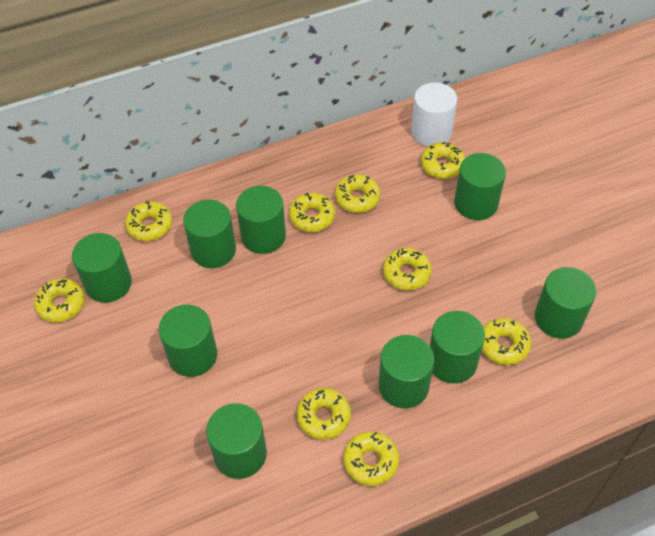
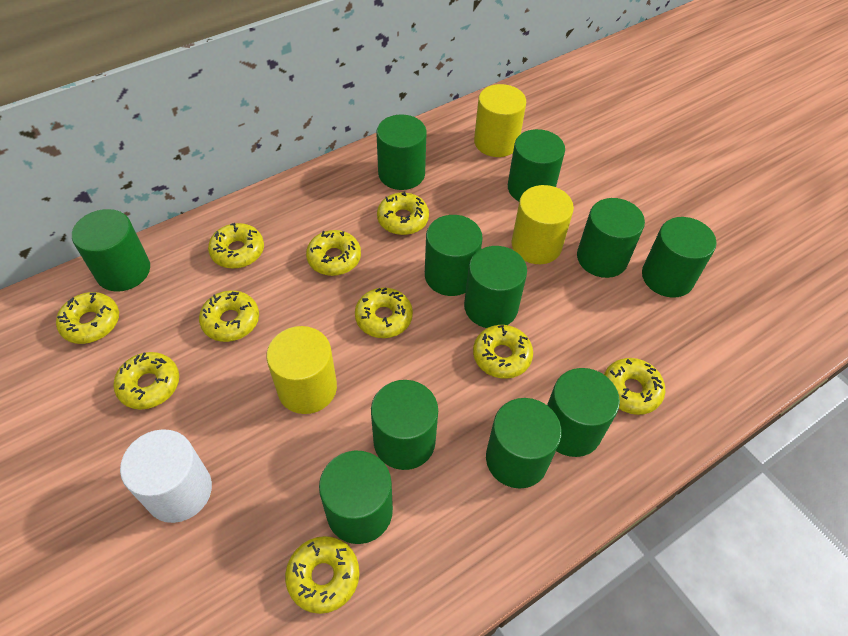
green cylinder: 9 -> 11
yellow cylinder: 0 -> 3
yellow donut: 9 -> 10

